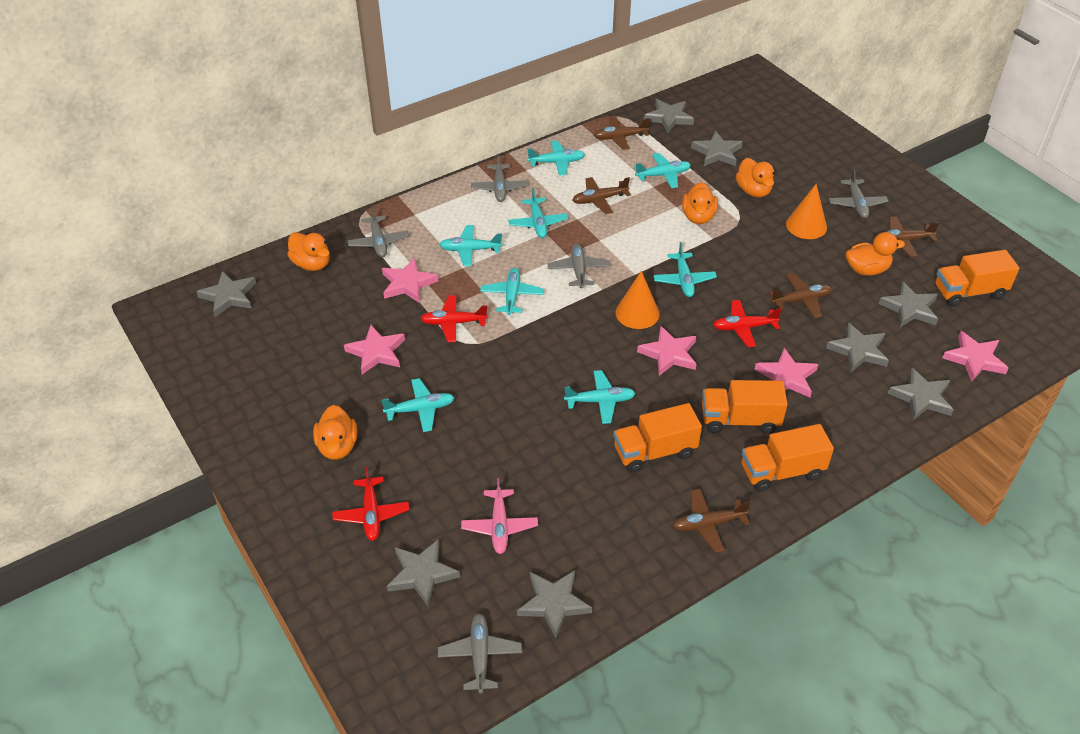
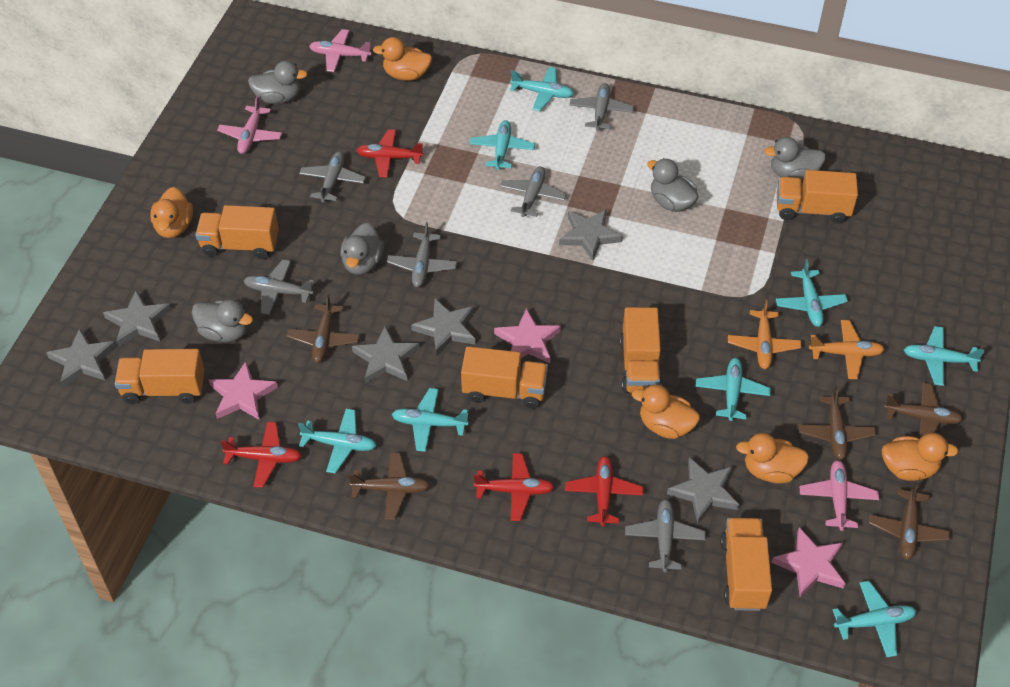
grey duck: 0 -> 5
grey plane: 5 -> 6
grey star: 8 -> 6
orange cone: 2 -> 0
orange plane: 0 -> 2
orange truck: 4 -> 6
pink plane: 1 -> 3
pink star: 5 -> 3
red plane: 3 -> 4

